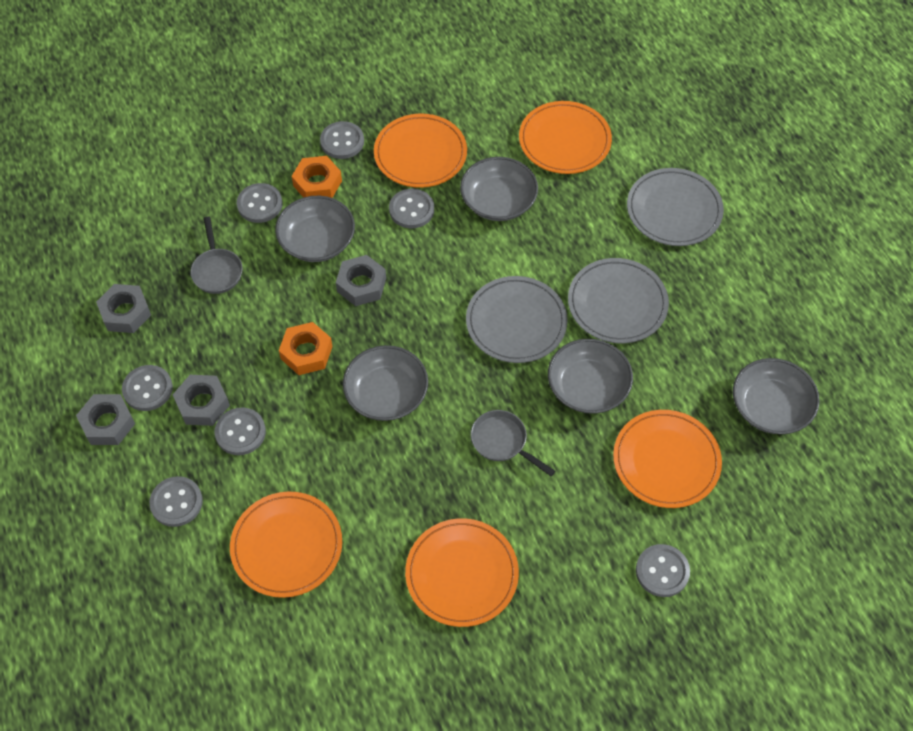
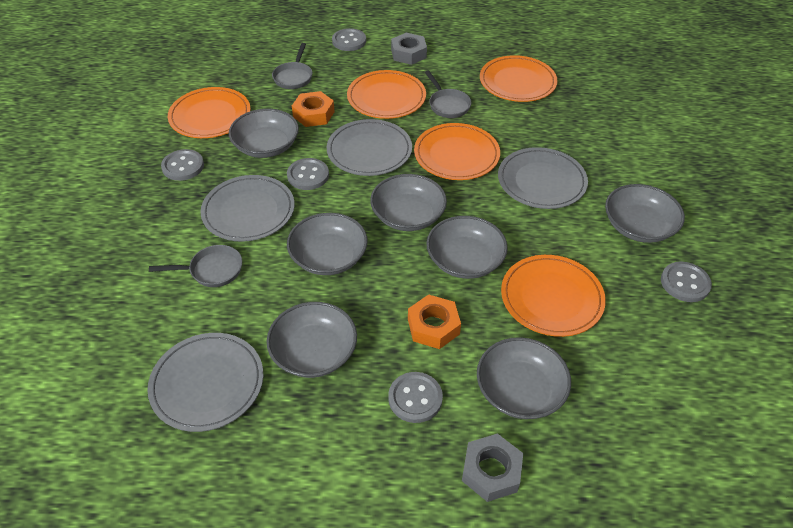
grey bowl: 5 -> 7
grey button: 7 -> 5
grey nut: 4 -> 2
grey pan: 2 -> 3
grey plate: 3 -> 4

